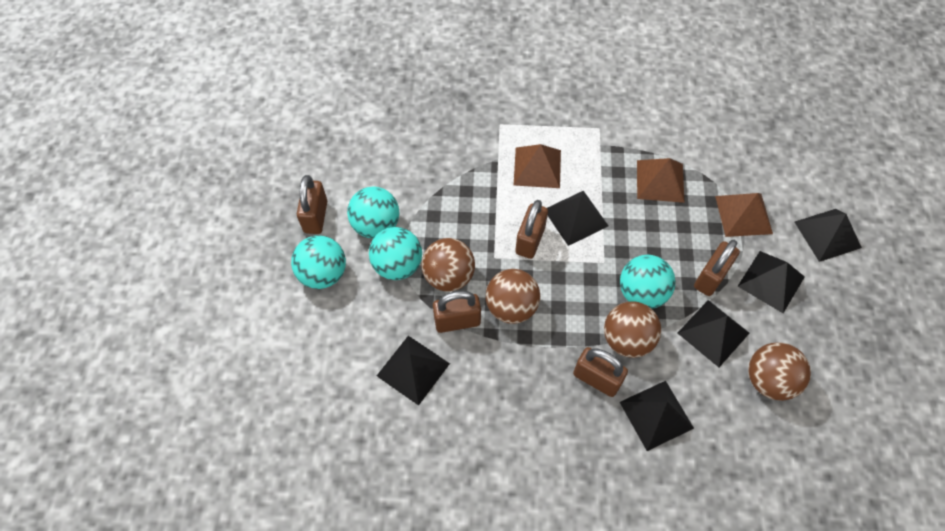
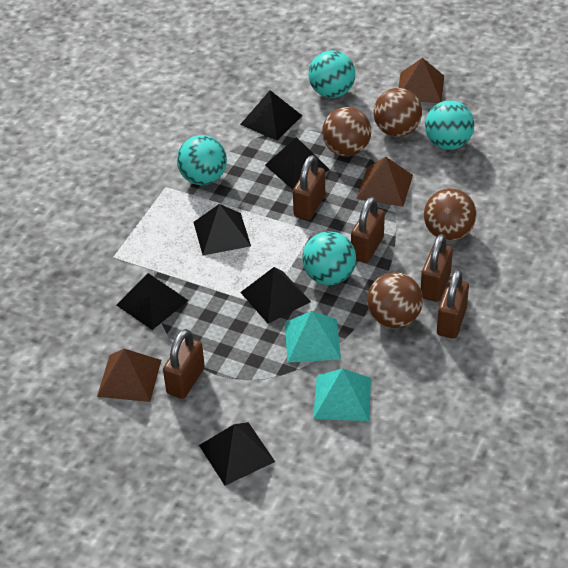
turquoise pyramid: 0 -> 2

